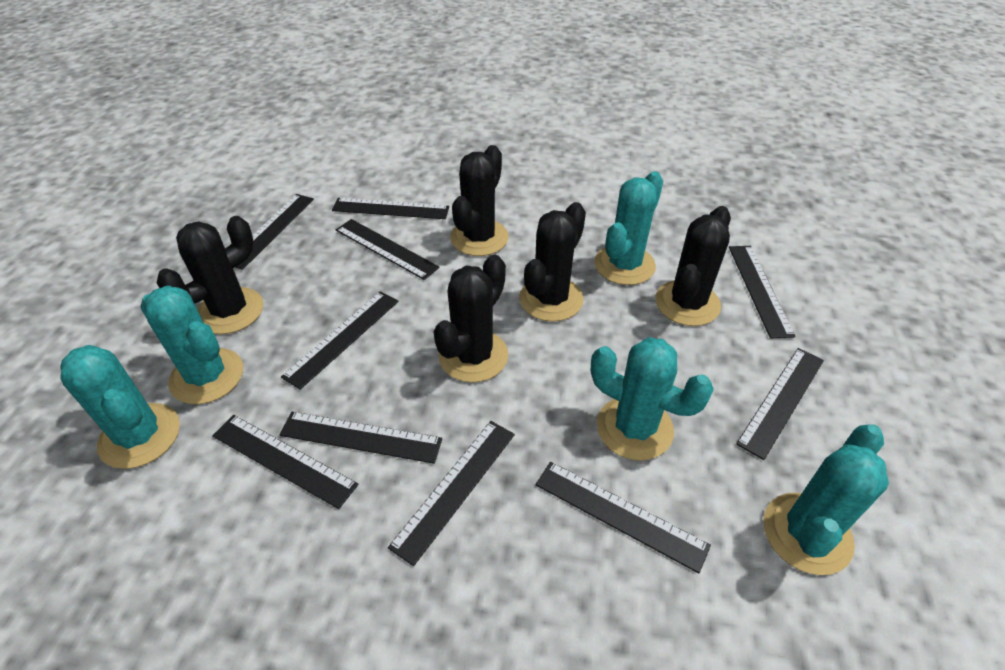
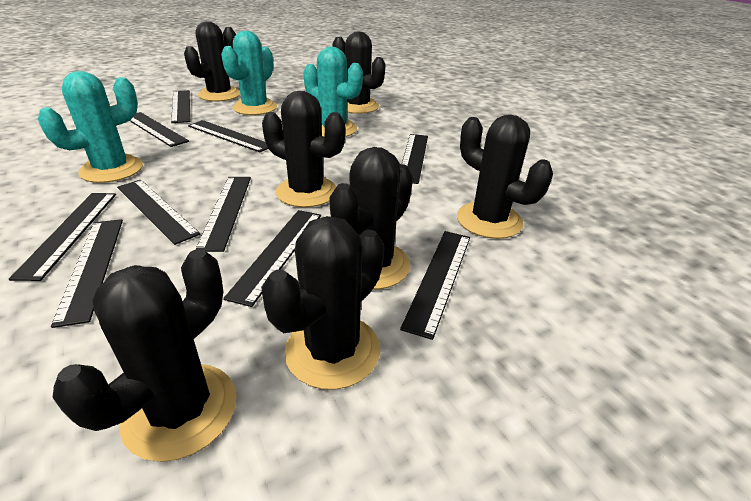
black cactus: 5 -> 7
turquoise cactus: 5 -> 3

